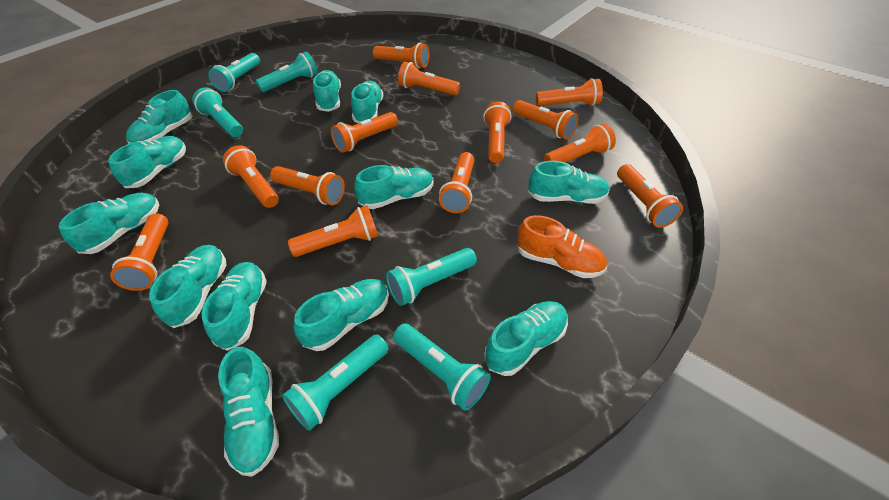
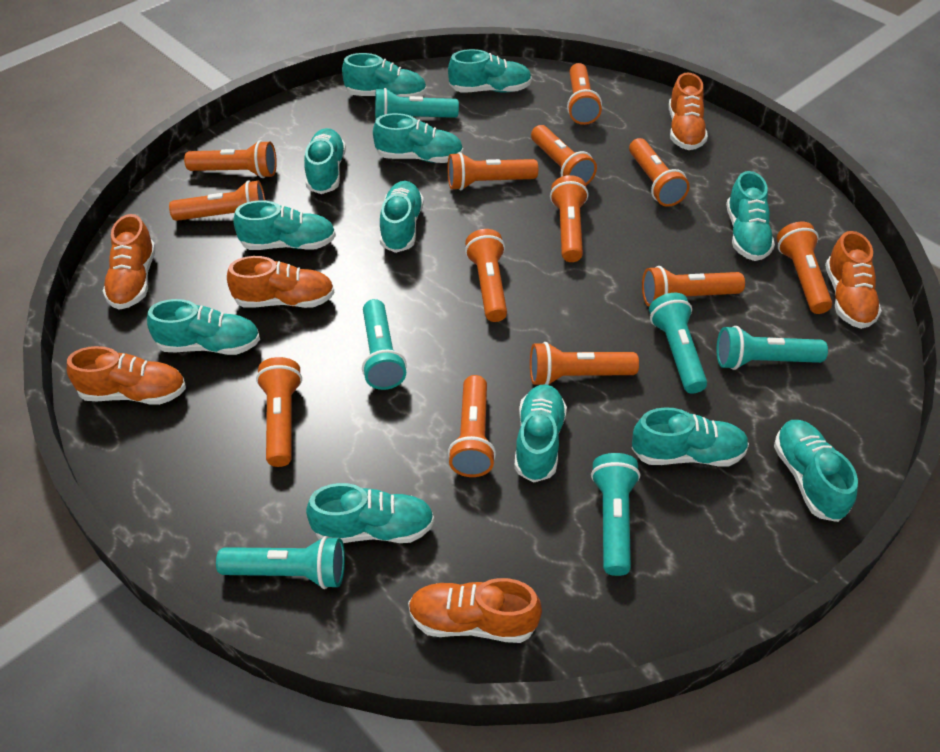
orange shoe: 1 -> 6

